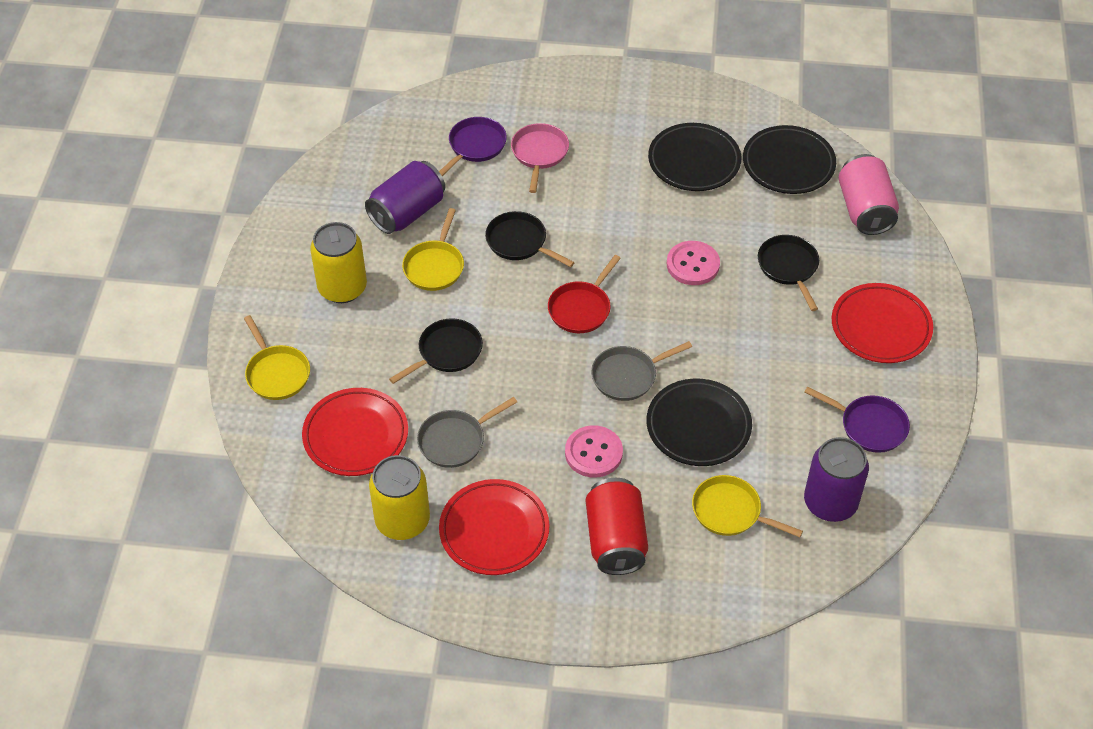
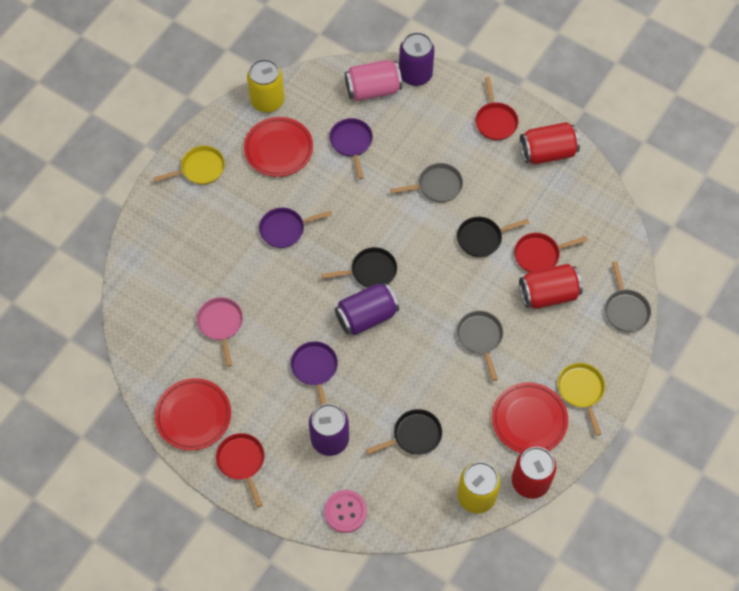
black plate: 3 -> 0
grey pan: 2 -> 3
pink button: 2 -> 1
purple can: 2 -> 3
purple pan: 2 -> 3
red can: 1 -> 3
red pan: 1 -> 3
yellow pan: 3 -> 2

